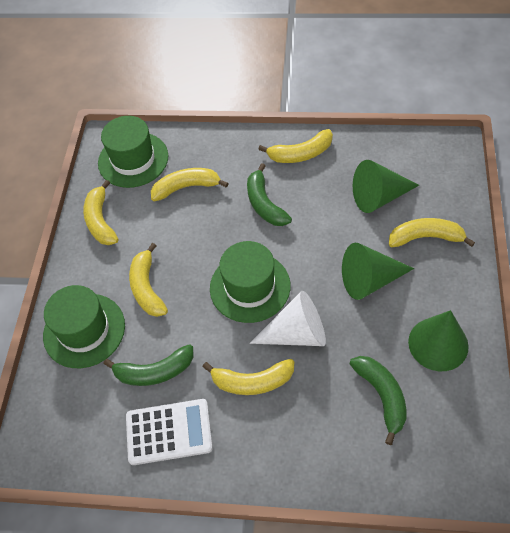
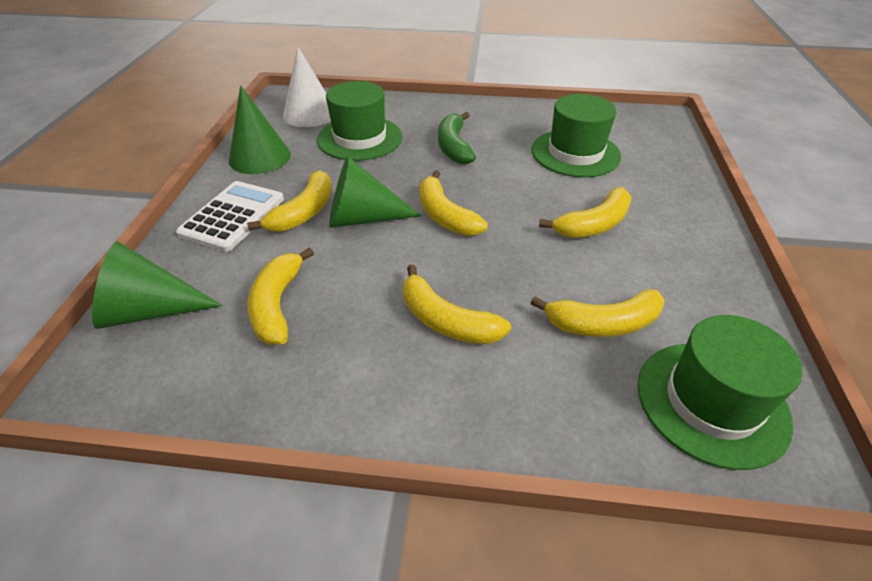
green banana: 3 -> 1

